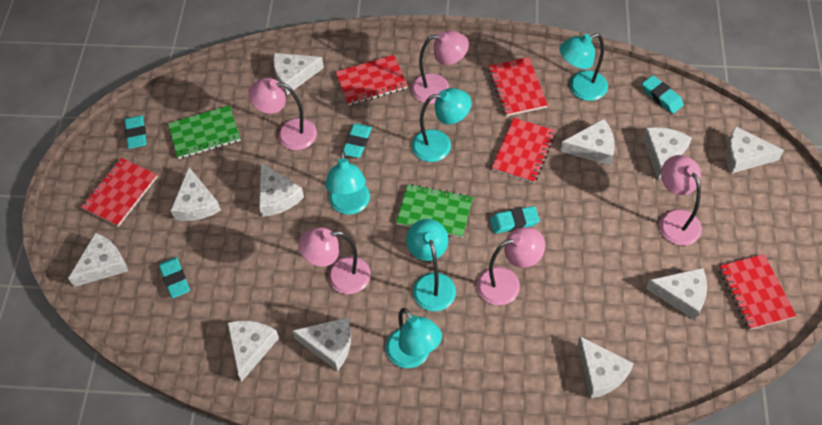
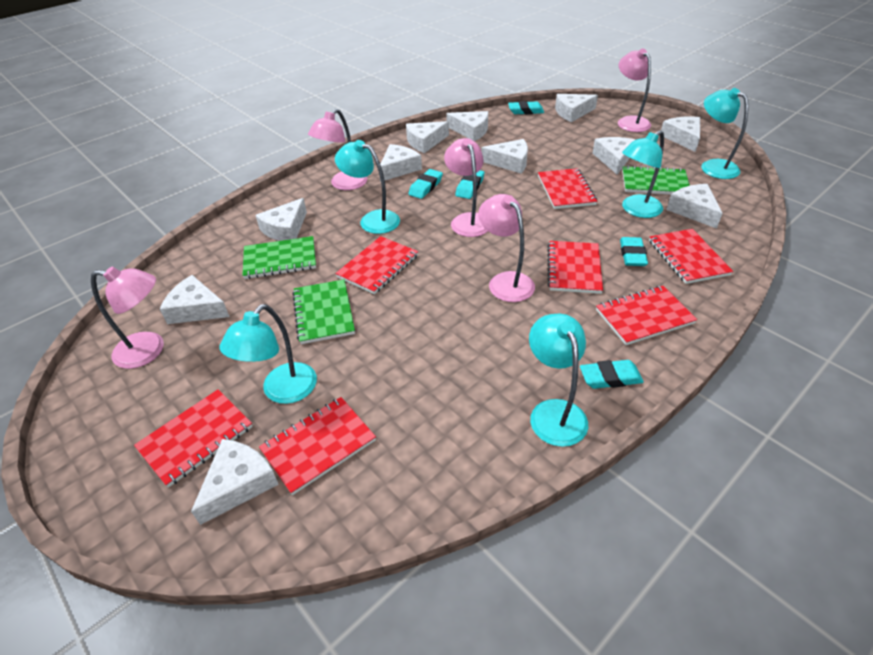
green notebook: 2 -> 3
red notebook: 5 -> 7

